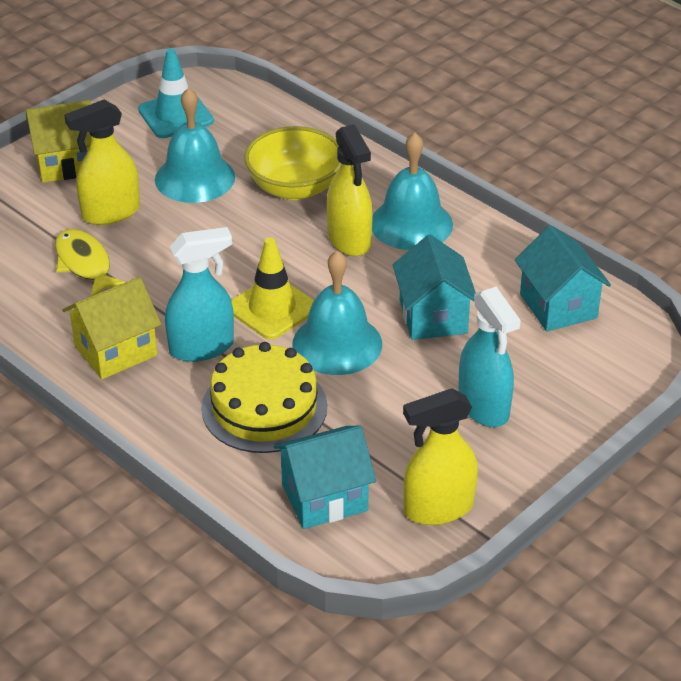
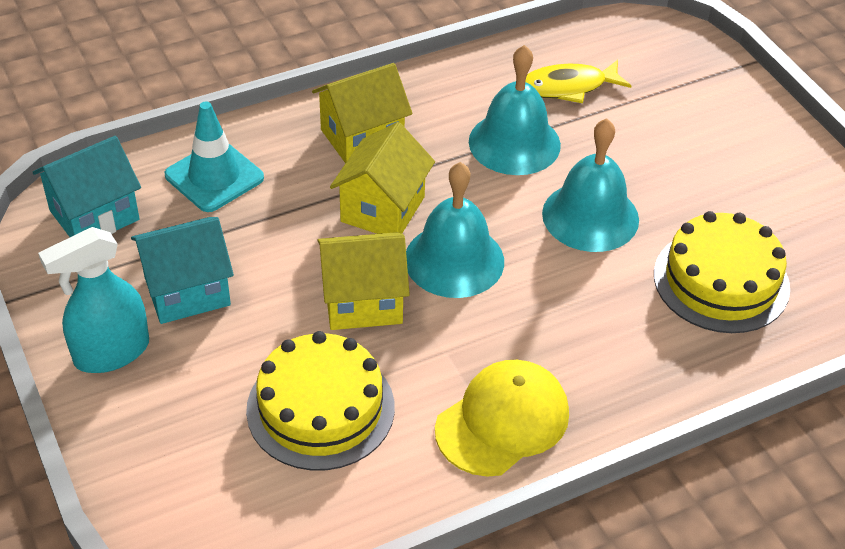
turquoise house: 3 -> 2
turquoise spray bottle: 2 -> 1
yellow bowl: 1 -> 0
yellow cake: 1 -> 2
yellow cap: 0 -> 1
yellow house: 2 -> 3
yellow spray bottle: 3 -> 0
yellow traffic cone: 1 -> 0

